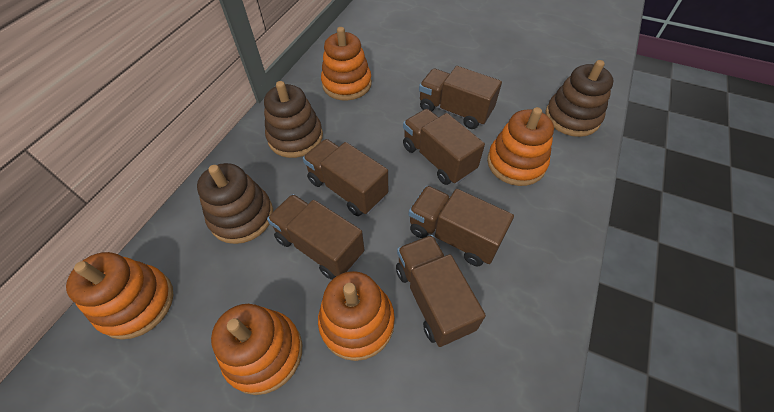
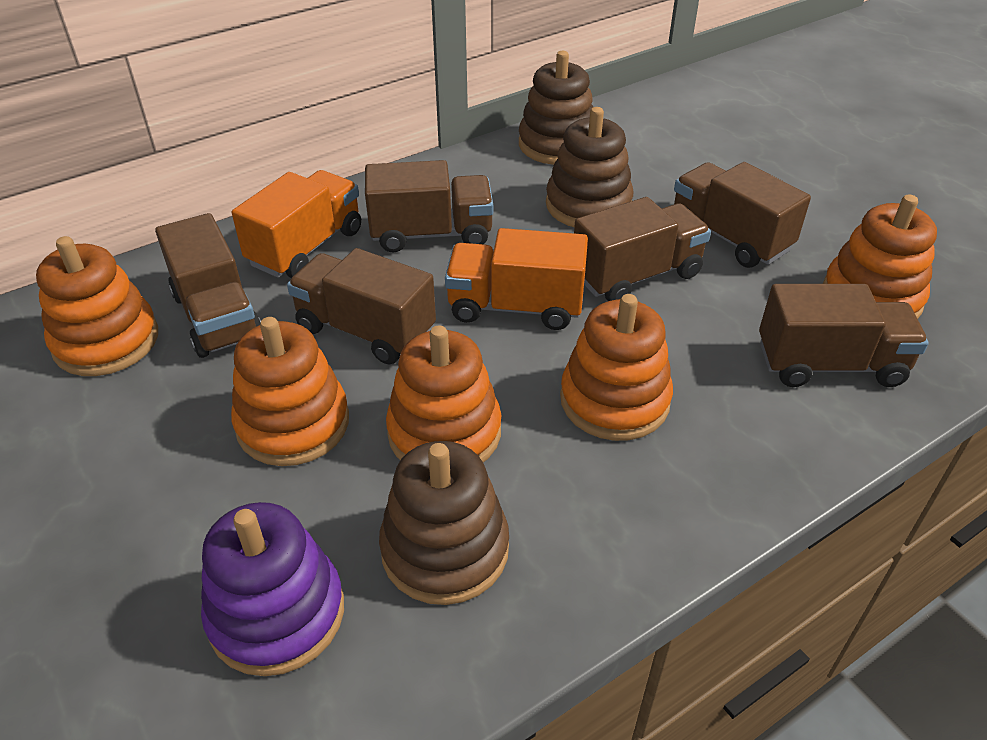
orange truck: 0 -> 2
purple stacking toy: 0 -> 1

